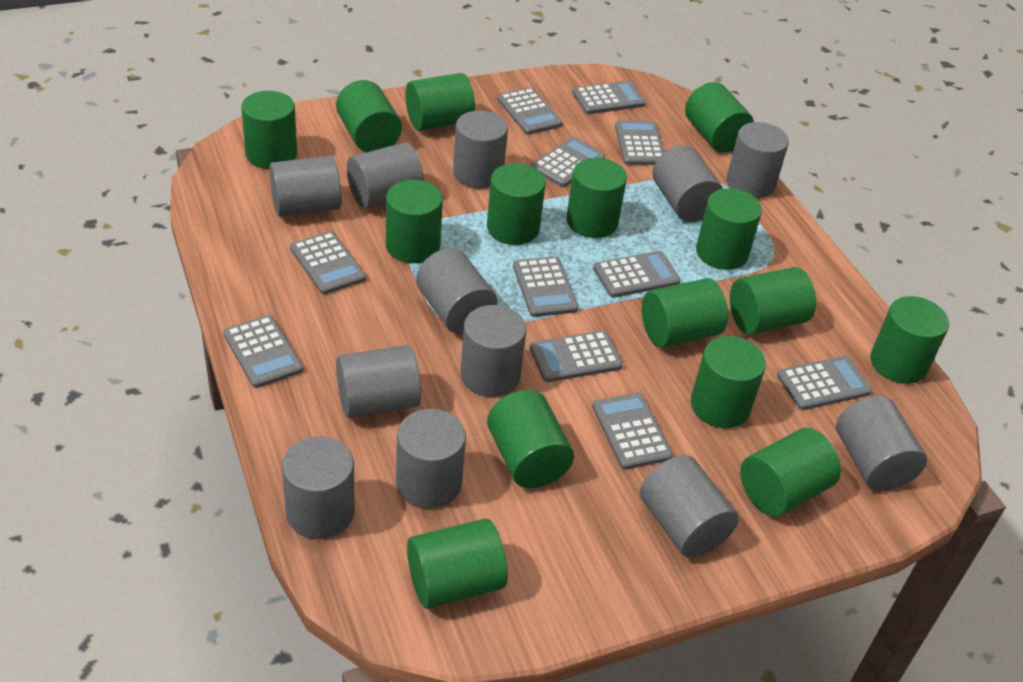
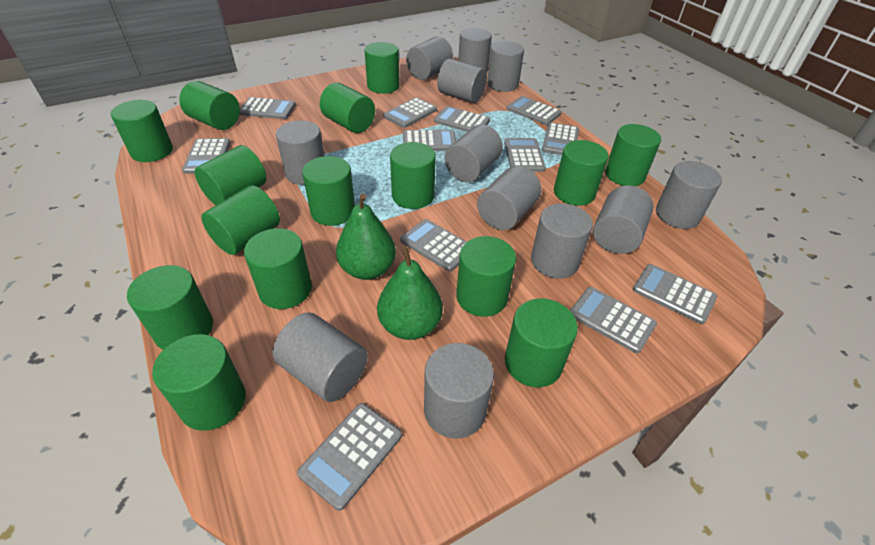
green pear: 0 -> 2
grey calculator: 11 -> 12

